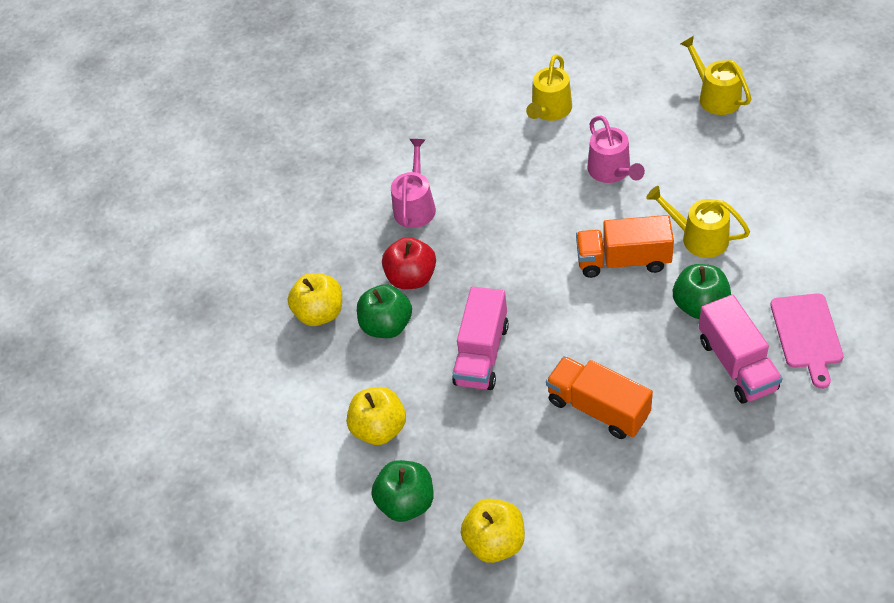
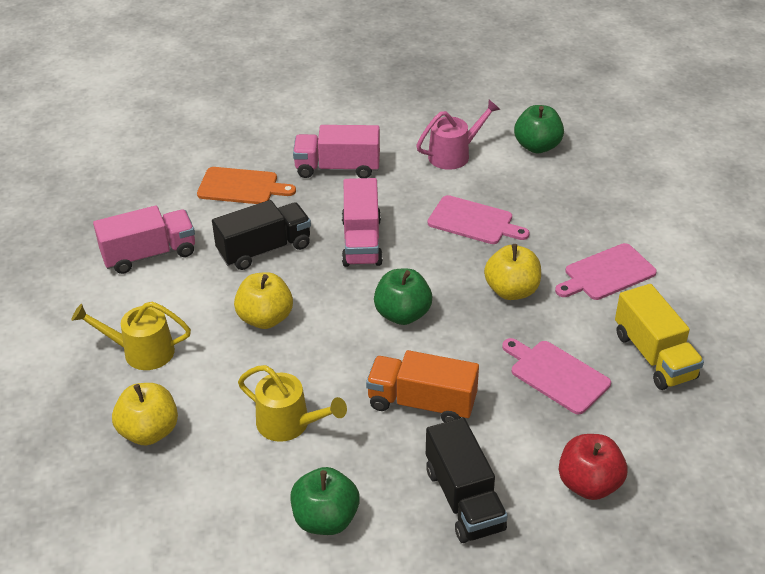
black truck: 0 -> 2
orange cutting board: 0 -> 1
orange truck: 2 -> 1
pink cutting board: 1 -> 3
pink truck: 2 -> 3
pink watering can: 2 -> 1
yellow truck: 0 -> 1
yellow watering can: 3 -> 2

